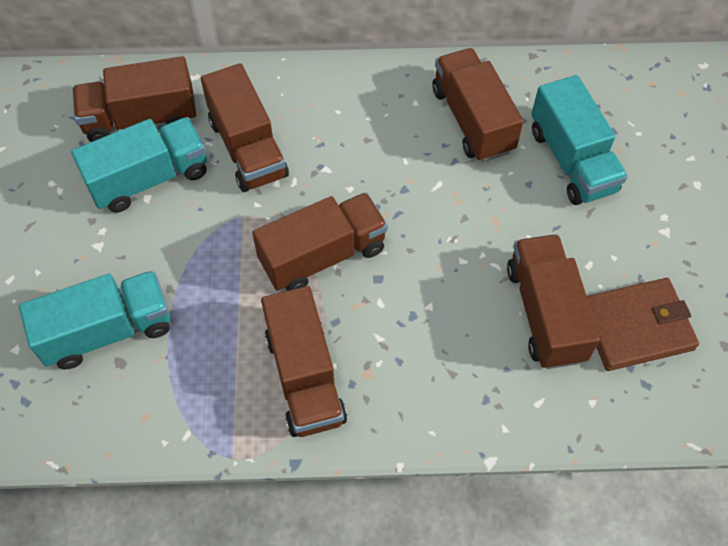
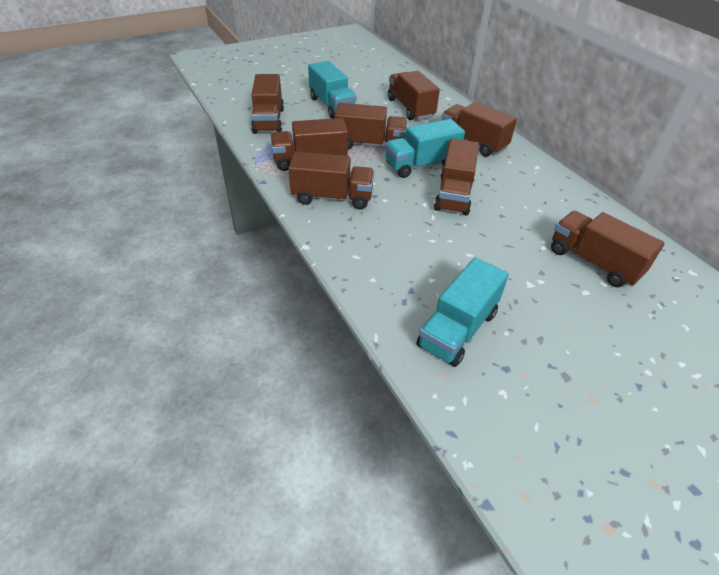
brown truck: 6 -> 8
brown wallet: 1 -> 0

